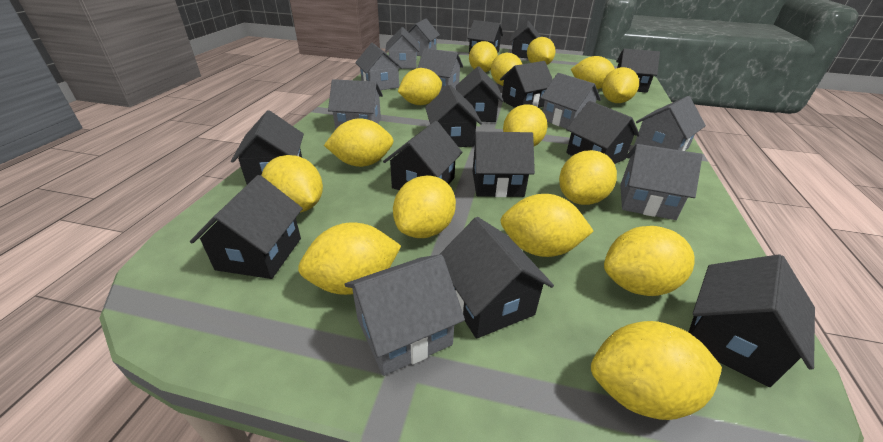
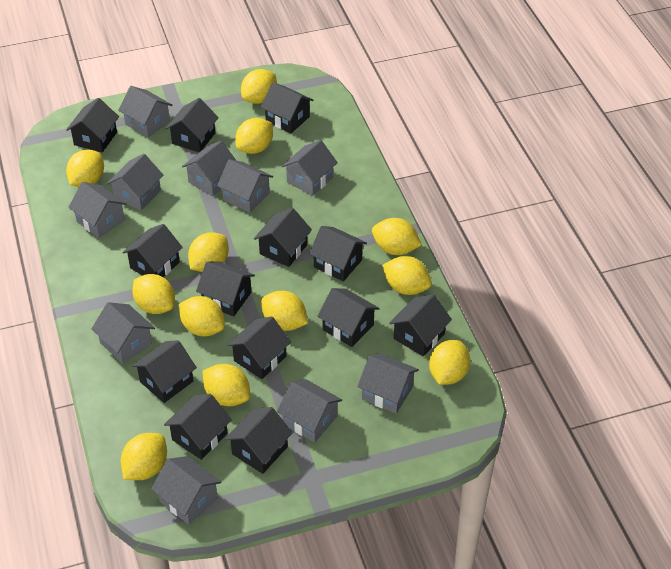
grey house: 9 -> 10
yellow lemon: 15 -> 12

